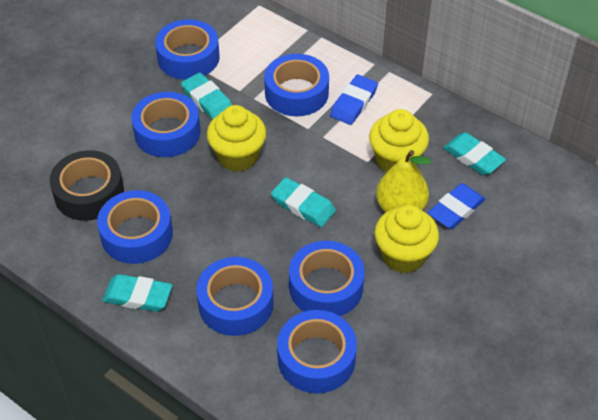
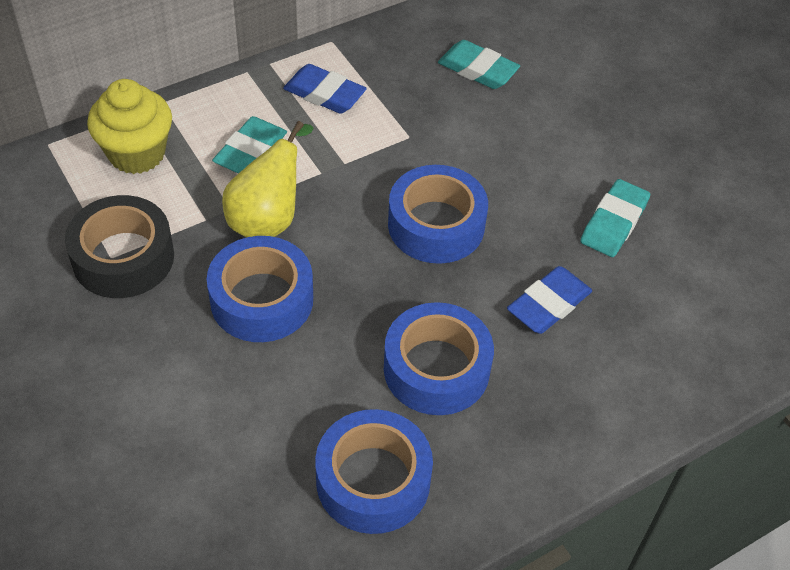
blue tape: 7 -> 4
turquoise eraser: 4 -> 3
yellow cupcake: 3 -> 1

